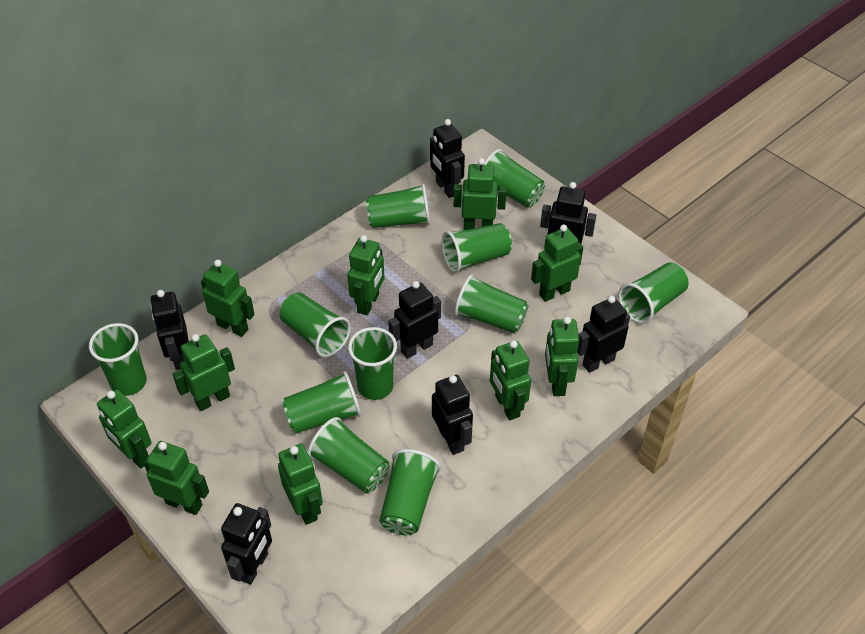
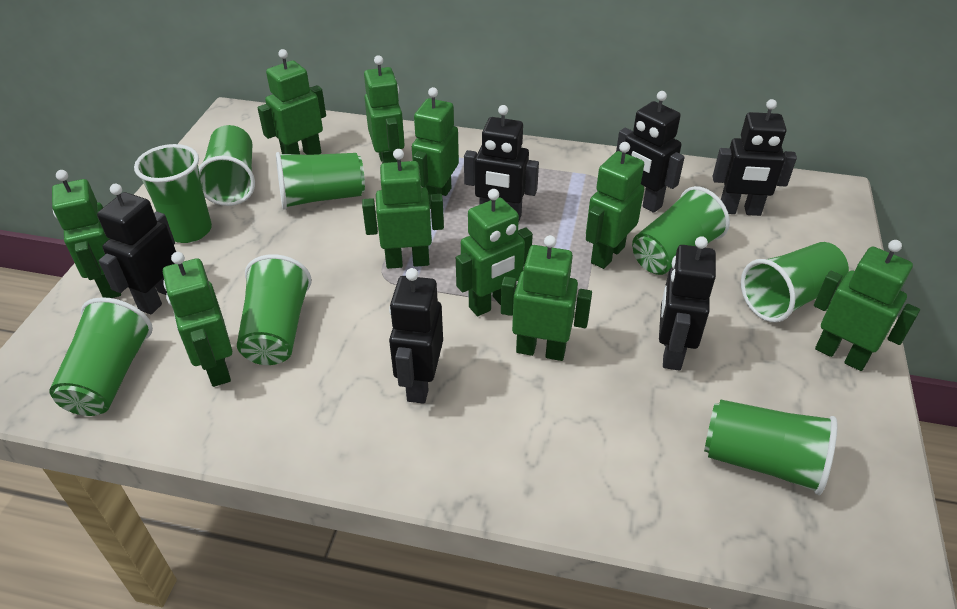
black robot: 7 -> 6
green cup: 11 -> 8

